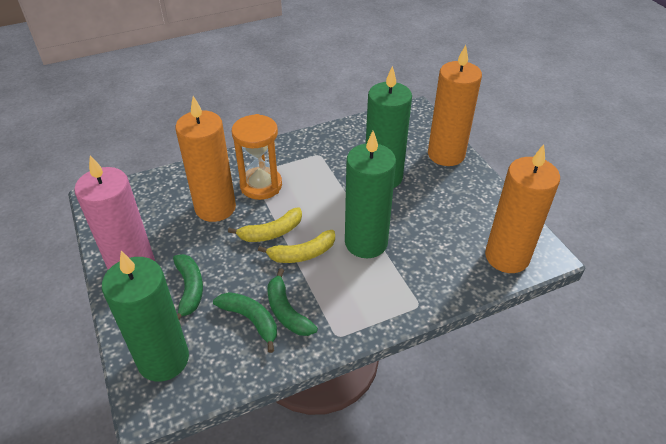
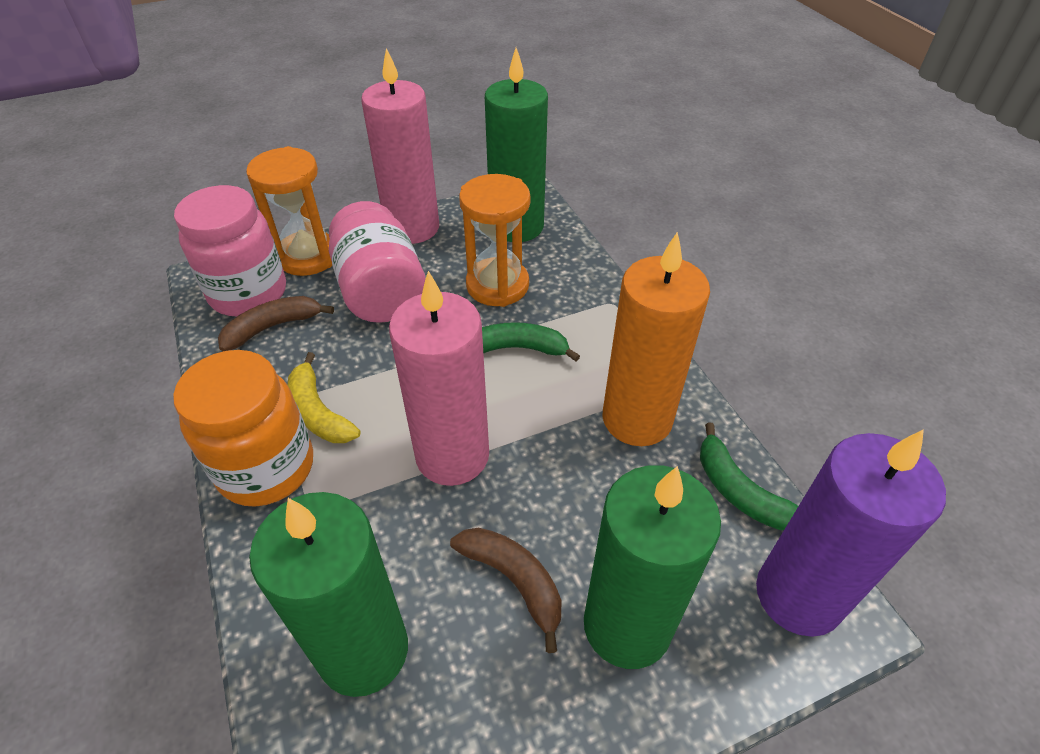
brown banana: 0 -> 2
green banana: 3 -> 2
orange candle: 3 -> 1
orange hourglass: 1 -> 2
orange jar: 0 -> 1
pink candle: 1 -> 2
pink jar: 0 -> 2
purple candle: 0 -> 1
yellow banana: 2 -> 1

